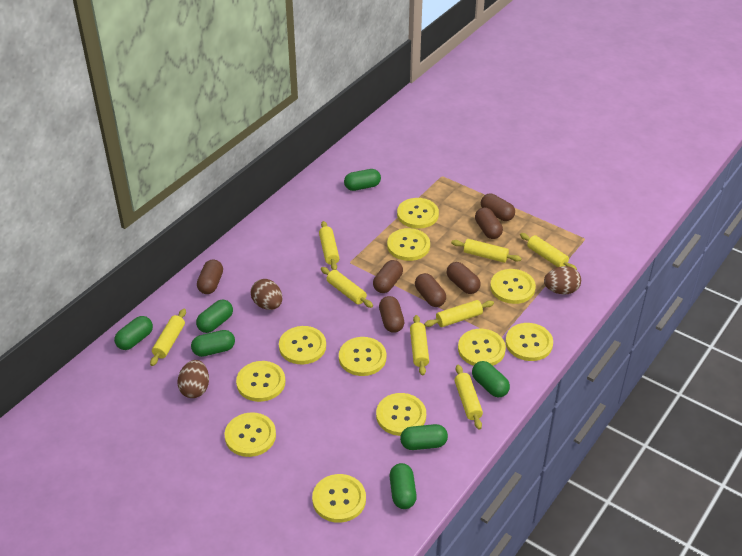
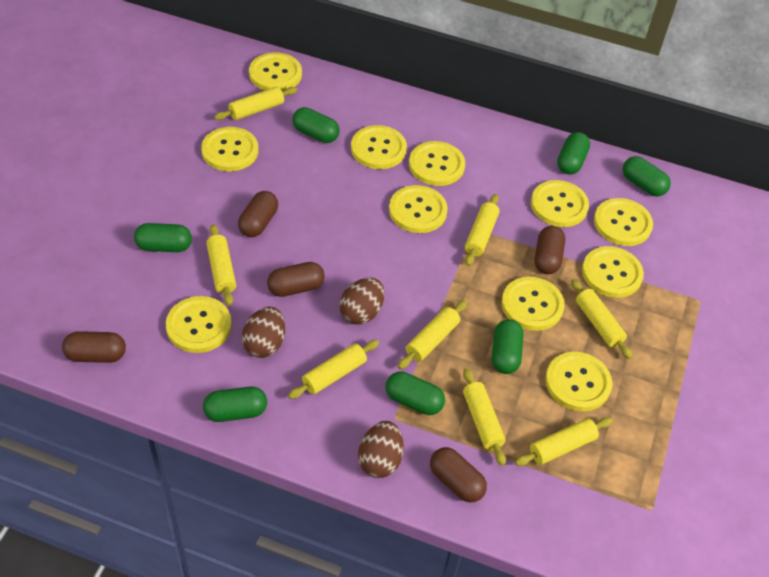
brown capsule: 7 -> 5

